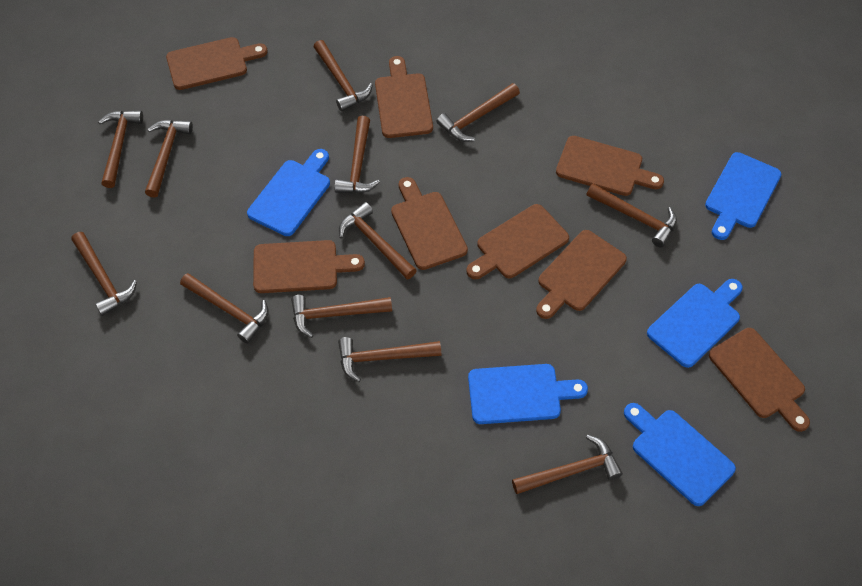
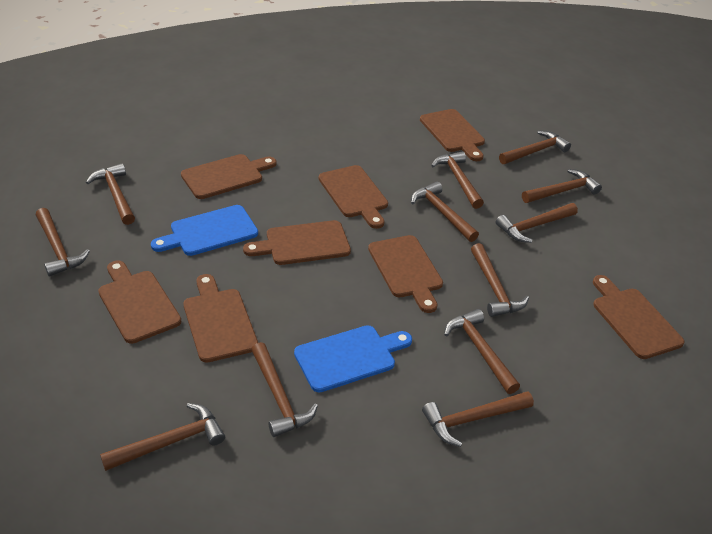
blue cutting board: 5 -> 2

